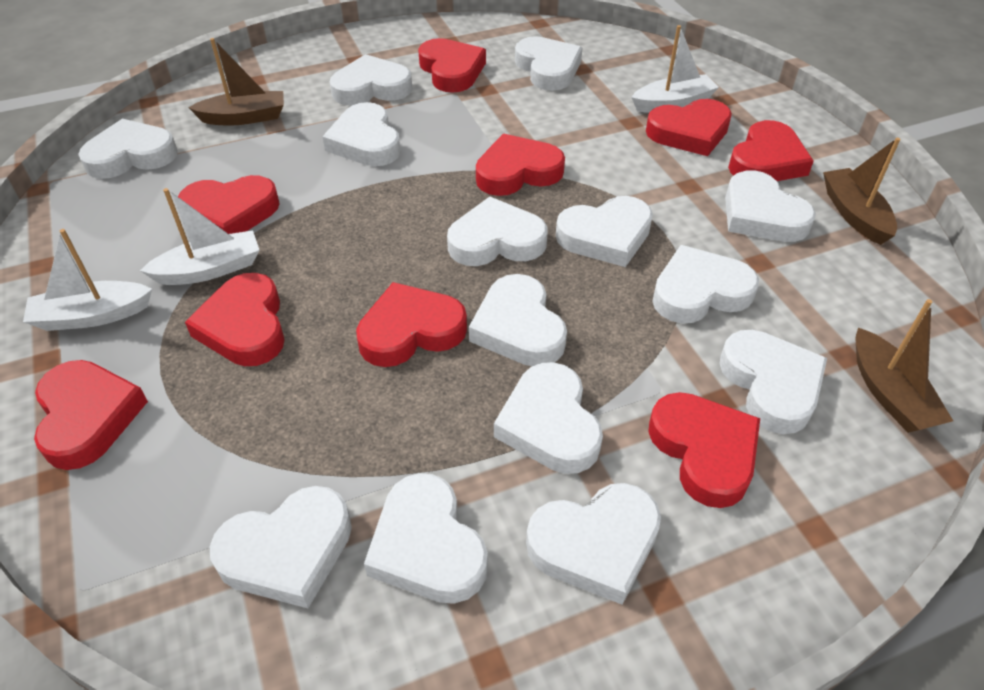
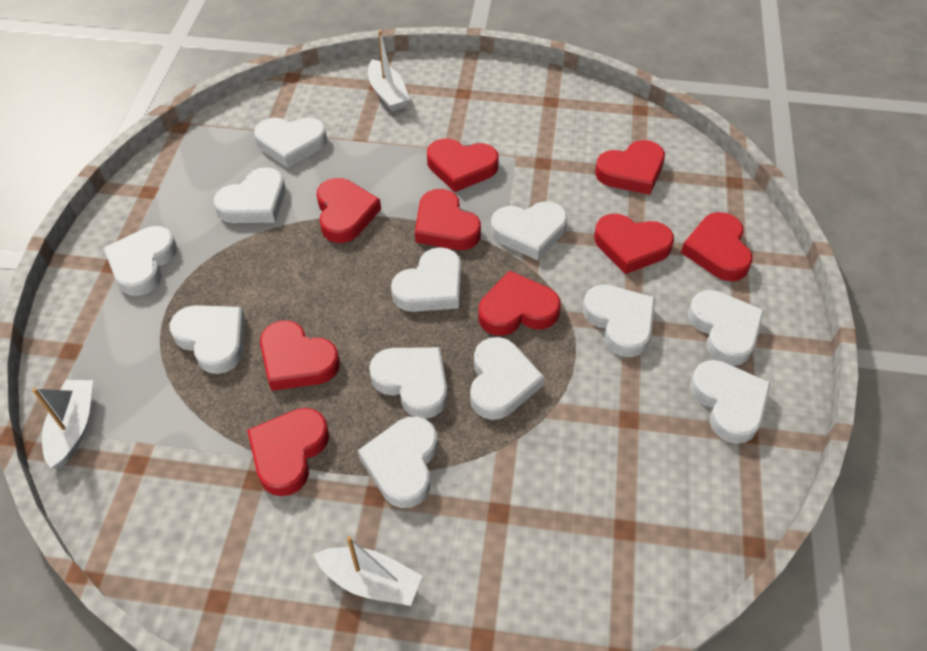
brown boat: 3 -> 0
white heart: 14 -> 12

